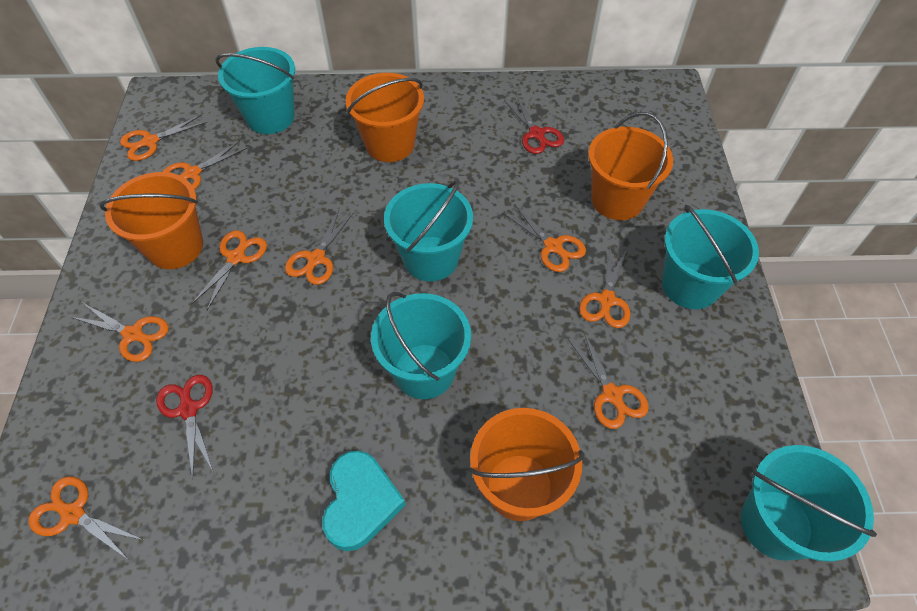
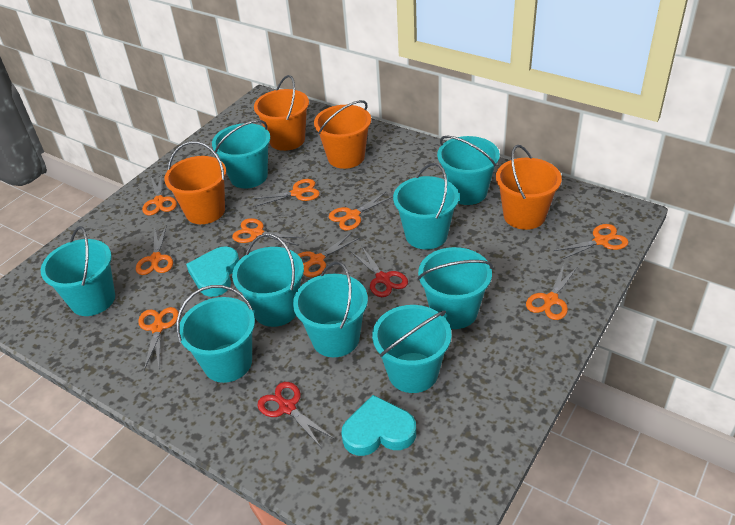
turquoise bucket: 5 -> 9
turquoise heart: 1 -> 2

